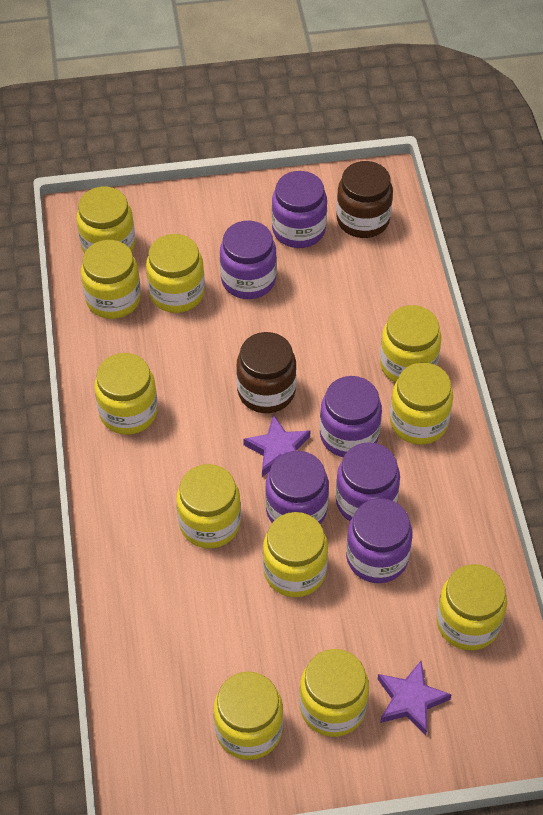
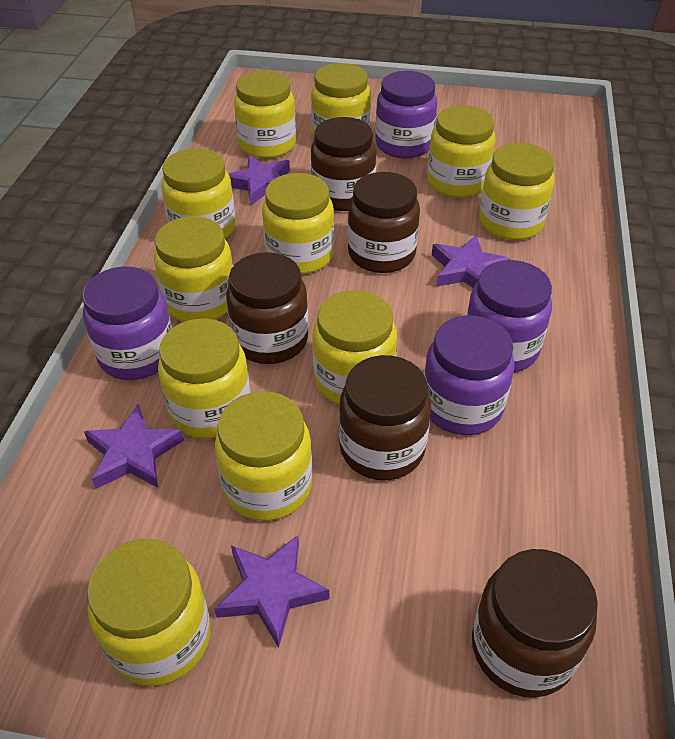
brown jar: 2 -> 5
purple jar: 6 -> 4
purple star: 2 -> 4

